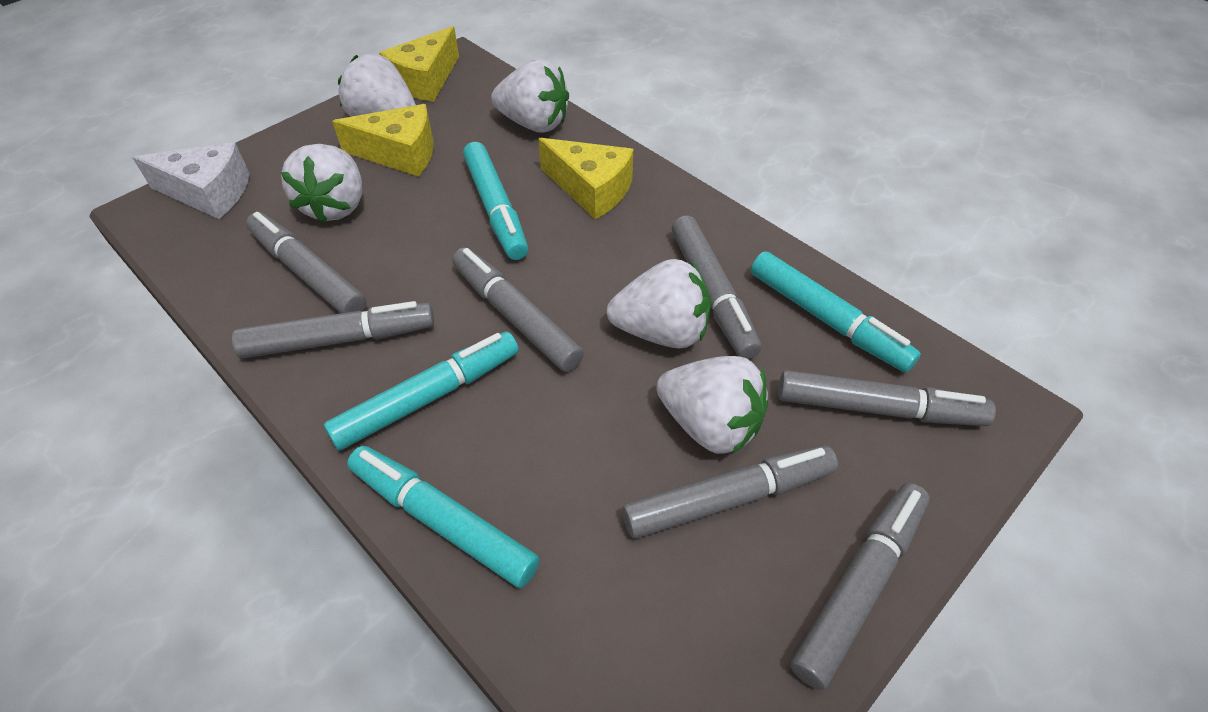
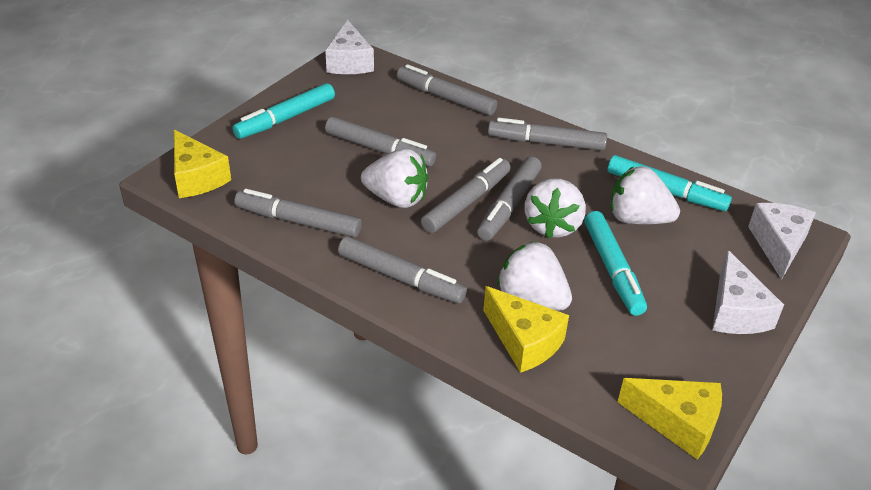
turquoise marker: 4 -> 3
white cheese: 1 -> 3
white strawberry: 5 -> 4

